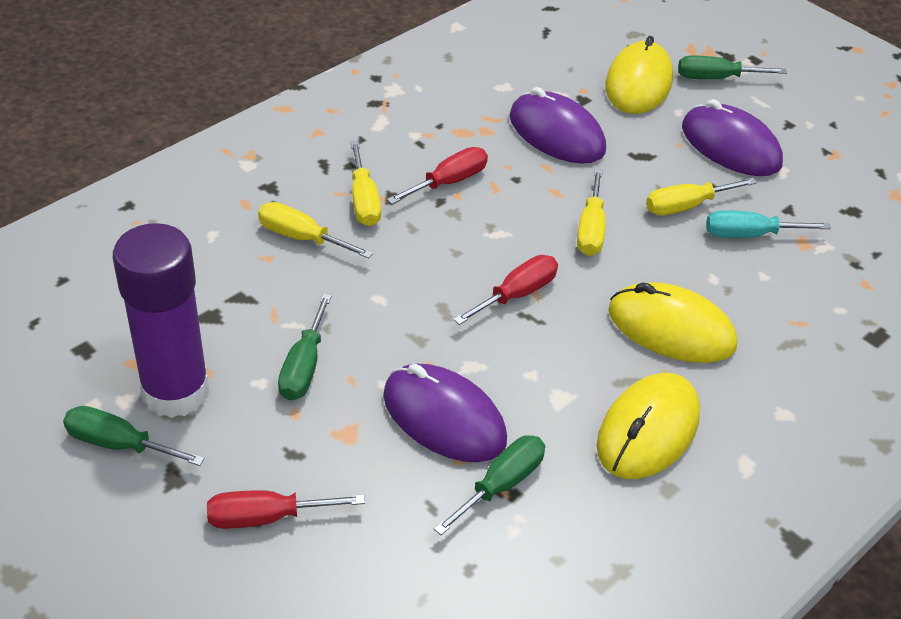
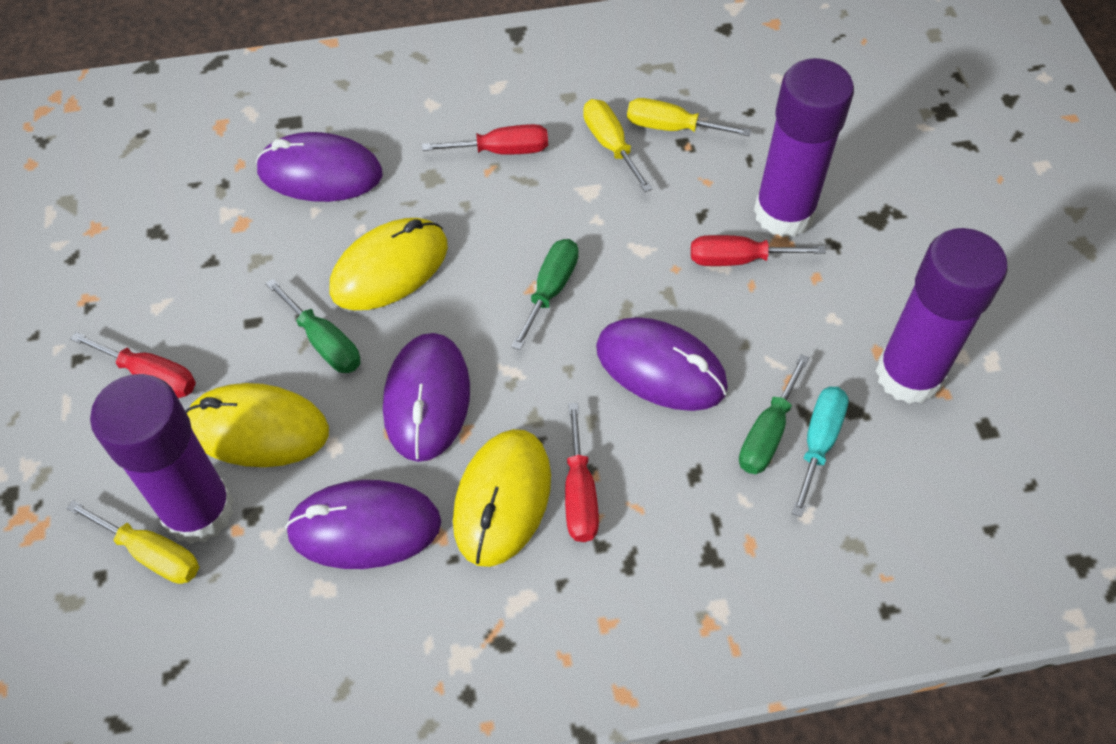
green screwdriver: 4 -> 3
purple glue stick: 1 -> 3
purple mouse: 3 -> 4
red screwdriver: 3 -> 4
yellow screwdriver: 4 -> 3

